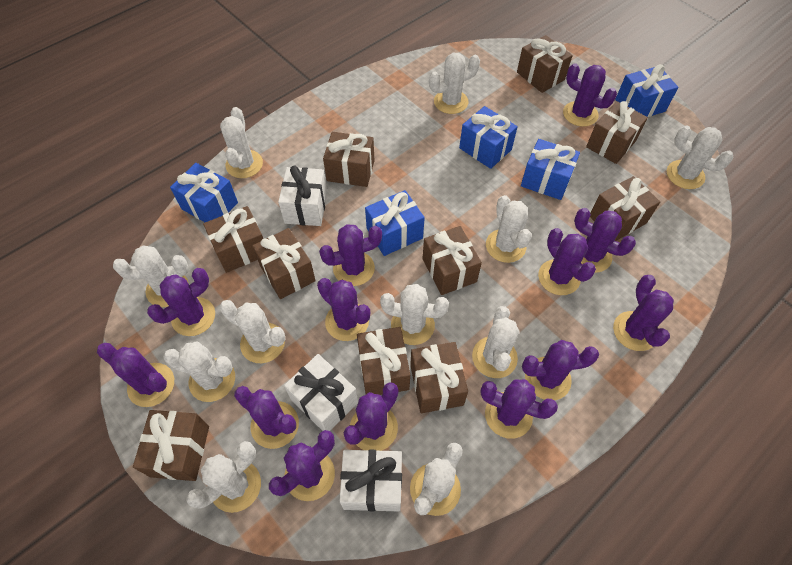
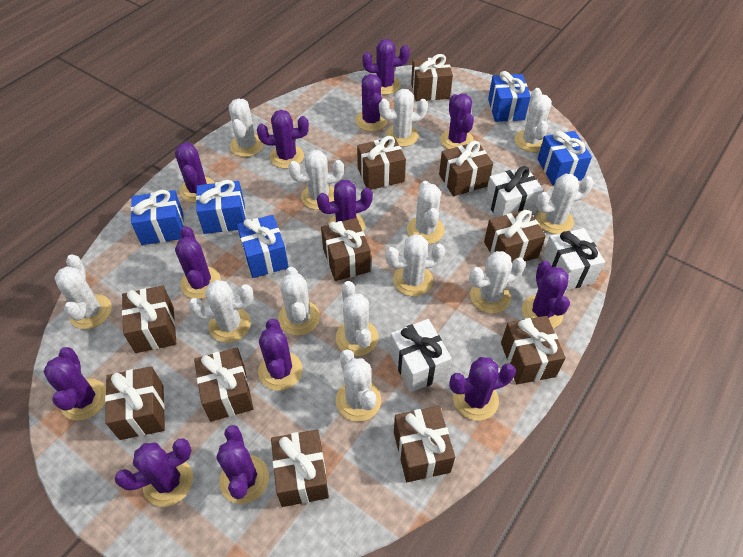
brown gift: 10 -> 11
white cactus: 11 -> 13

